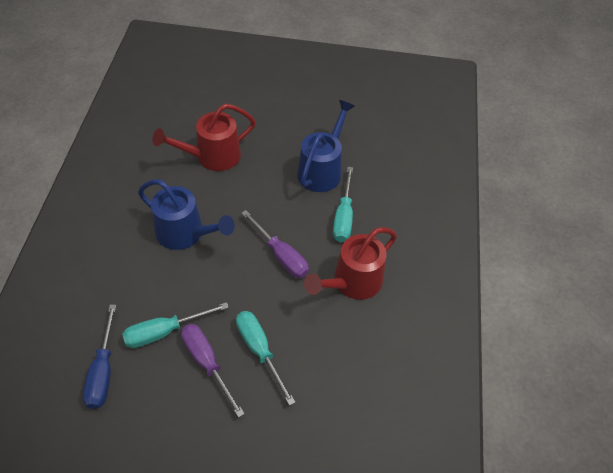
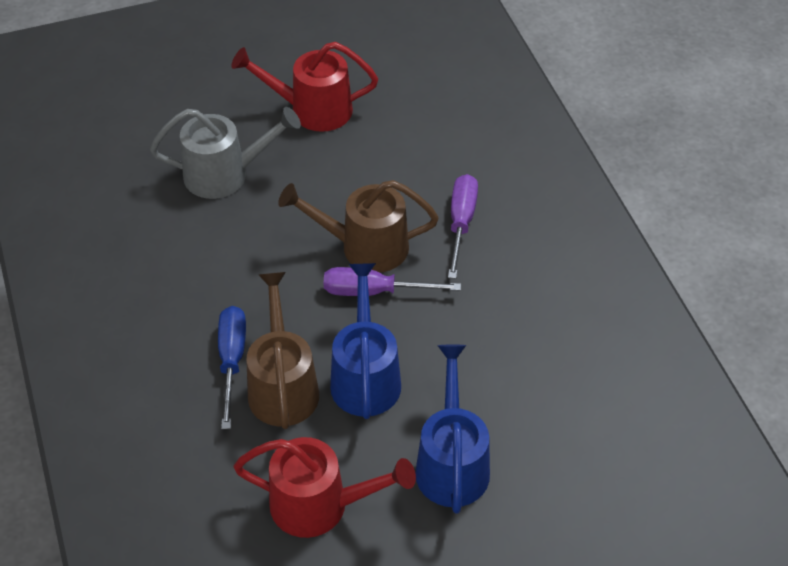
brown watering can: 0 -> 2
grey watering can: 0 -> 1
turquoise screwdriver: 3 -> 0

